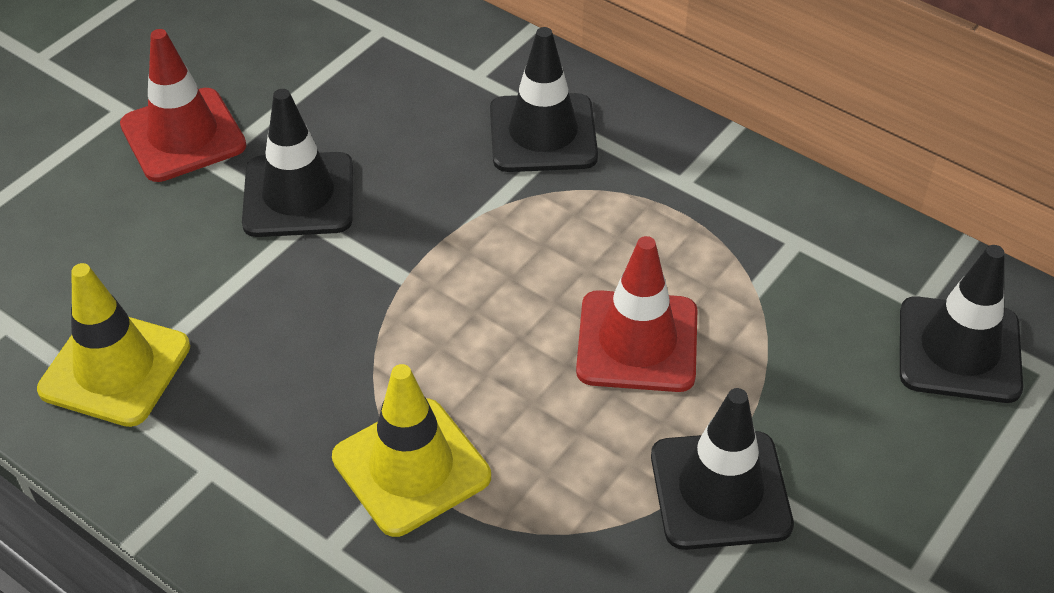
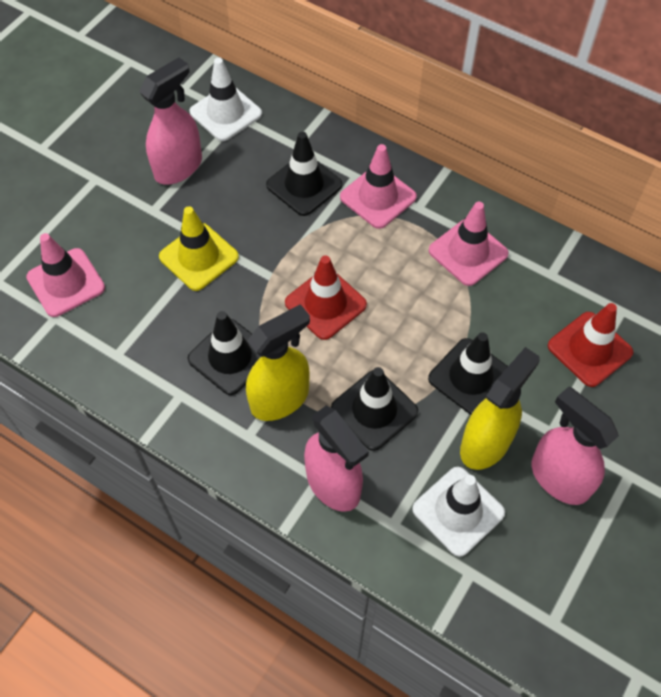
pink spray bottle: 0 -> 3
pink traffic cone: 0 -> 3
white traffic cone: 0 -> 2
yellow spray bottle: 0 -> 2
yellow traffic cone: 2 -> 1

